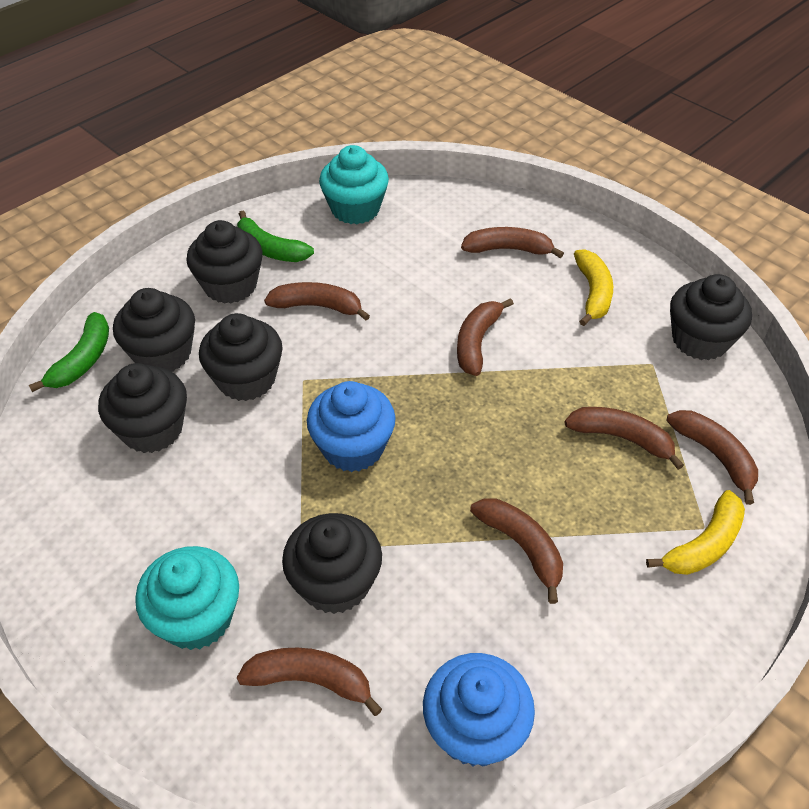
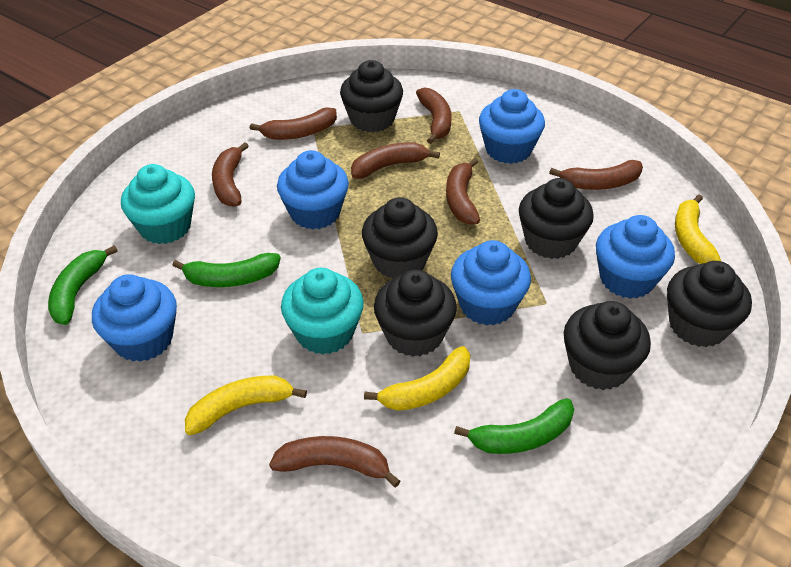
blue cupcake: 2 -> 5
green banana: 2 -> 3
yellow banana: 2 -> 3

